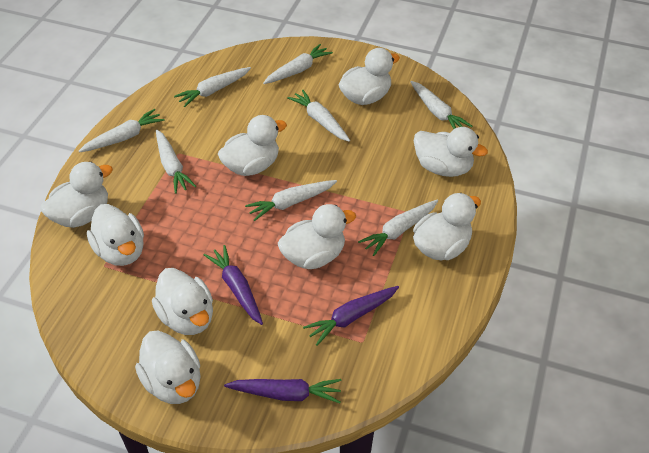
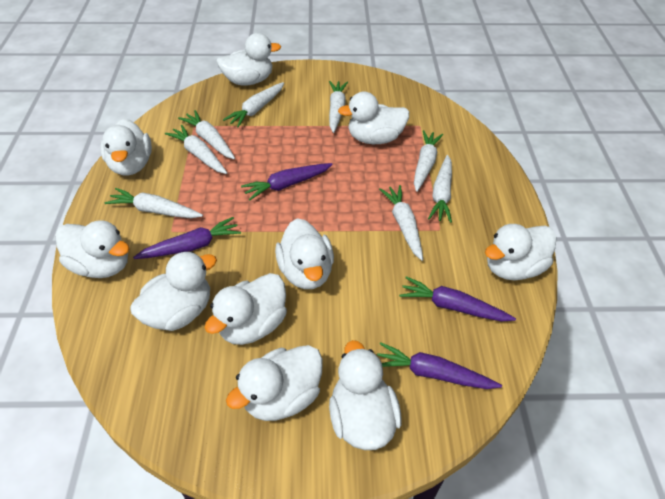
purple carrot: 3 -> 4
white duck: 9 -> 10

